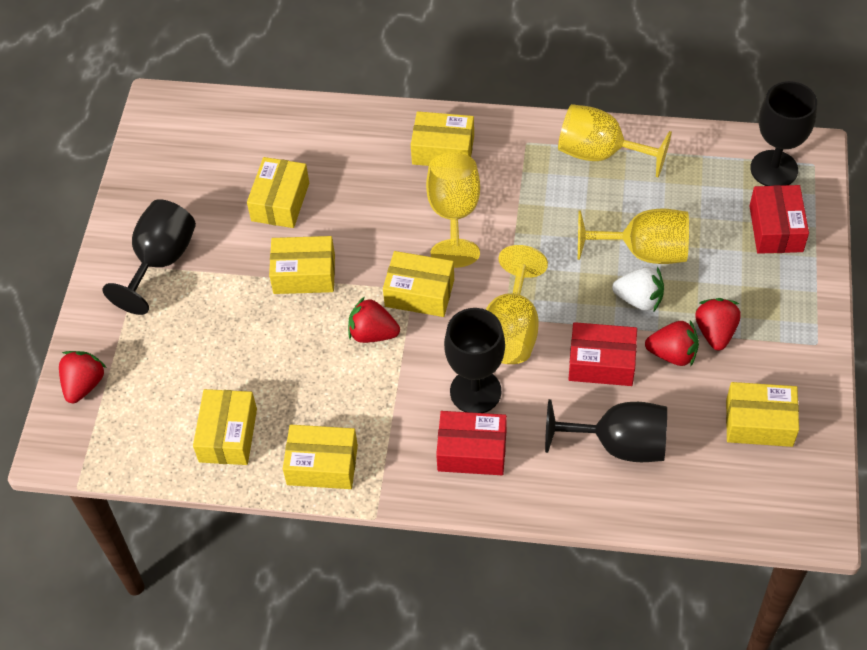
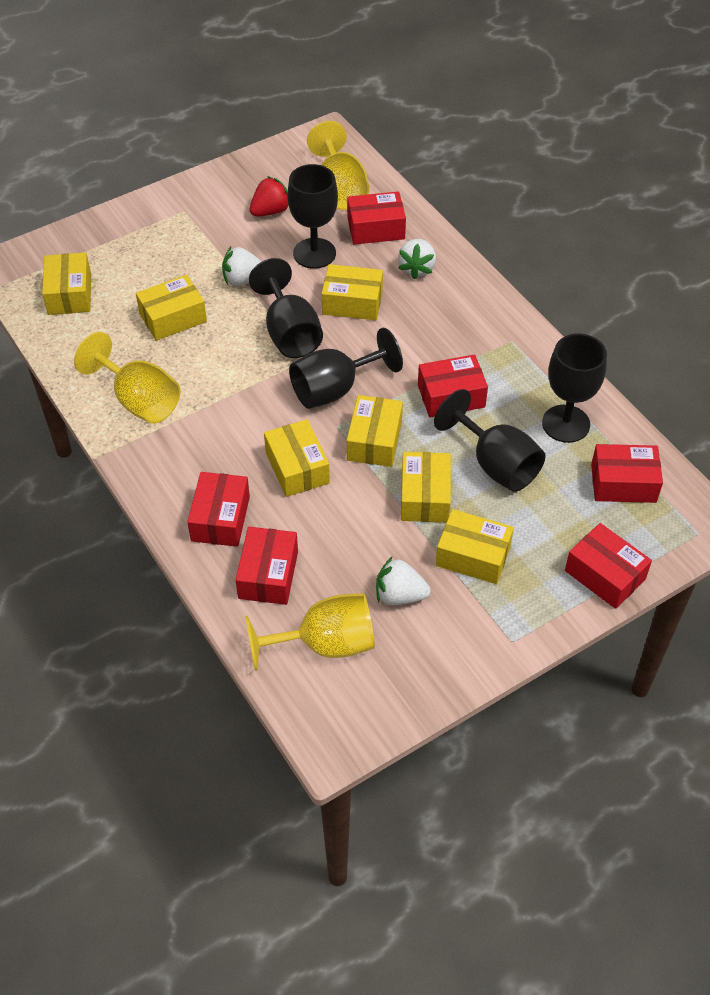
black goblet: 4 -> 5
red box: 3 -> 6
red strawberry: 4 -> 1
white strawberry: 1 -> 3
yellow goblet: 4 -> 3

